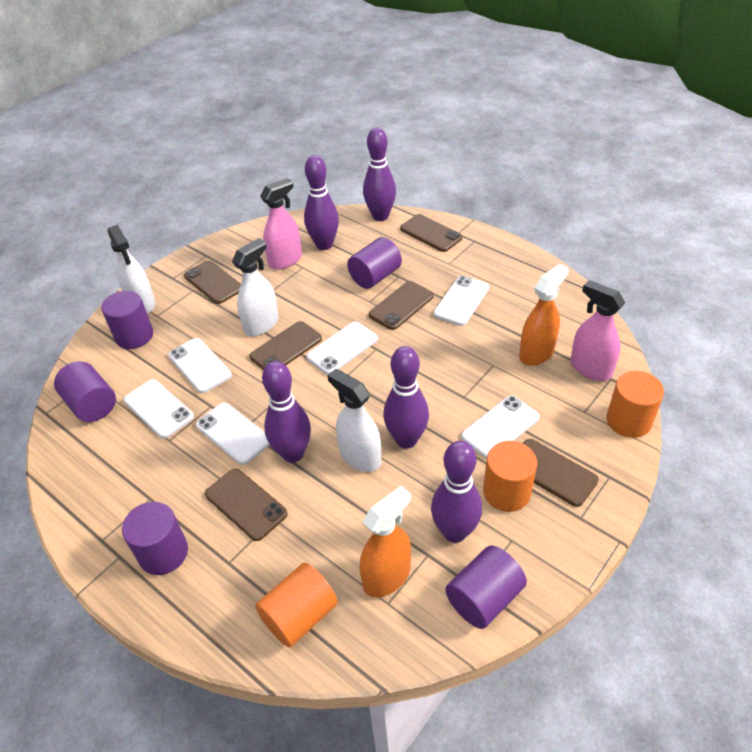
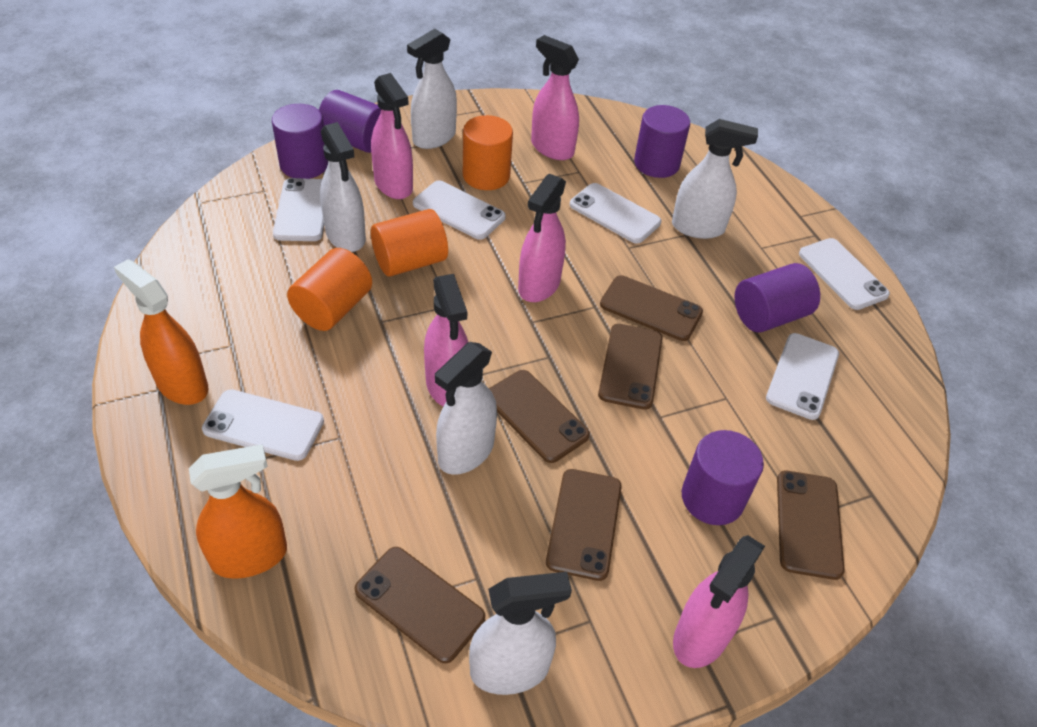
pink spray bottle: 2 -> 5
purple bowling pin: 5 -> 0
white spray bottle: 3 -> 5

